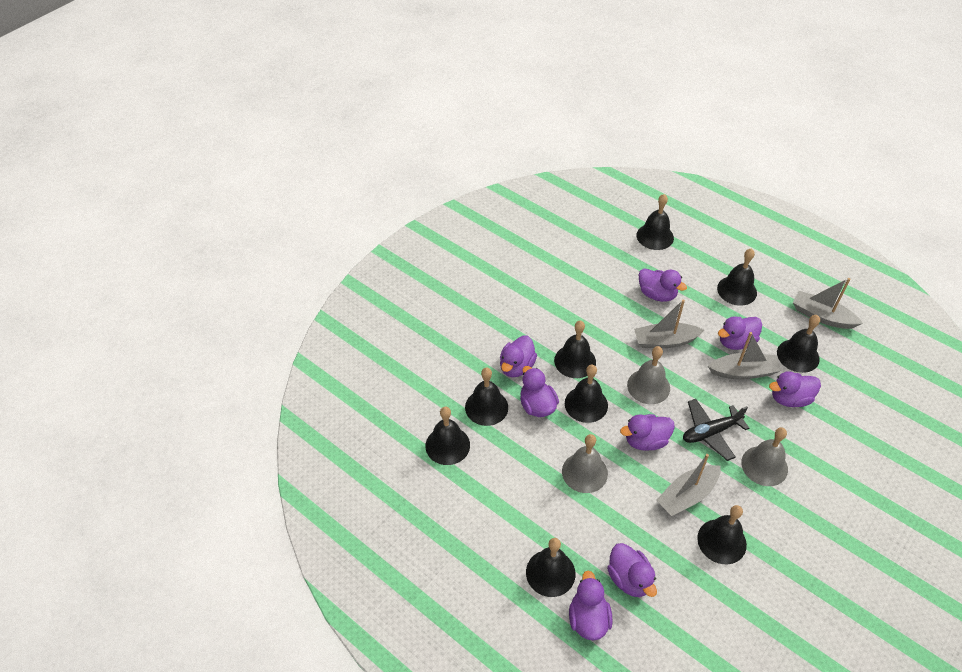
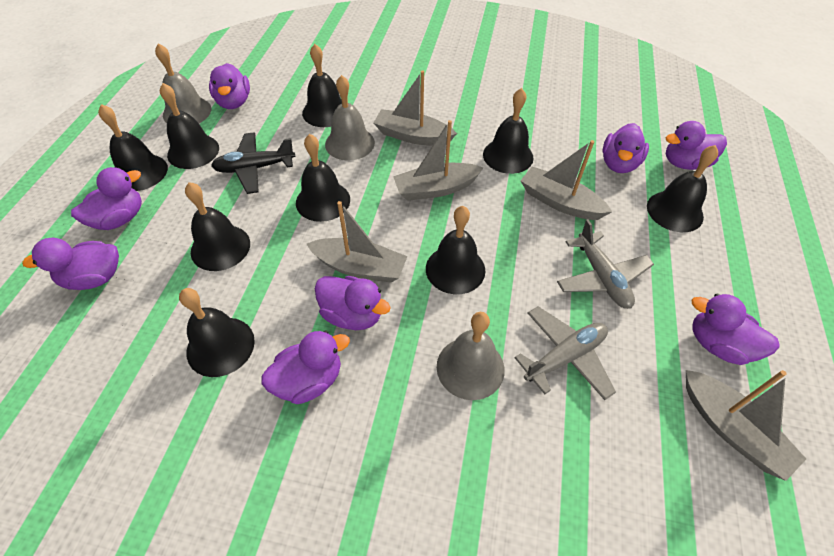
grey boat: 4 -> 5
grey plane: 0 -> 2

